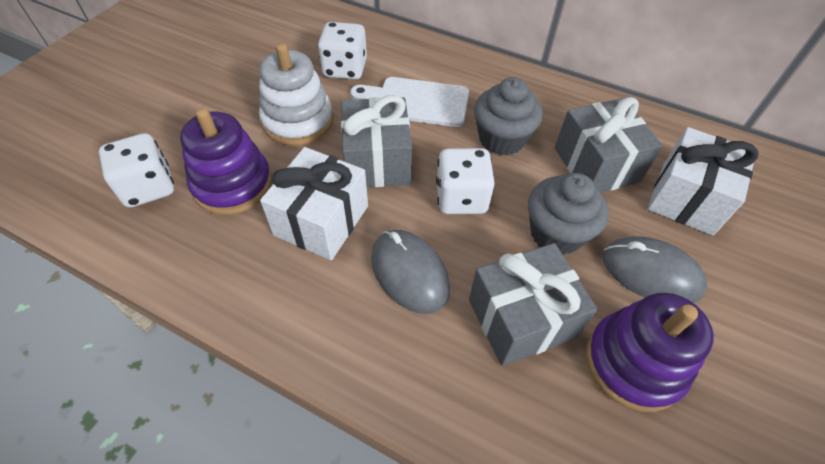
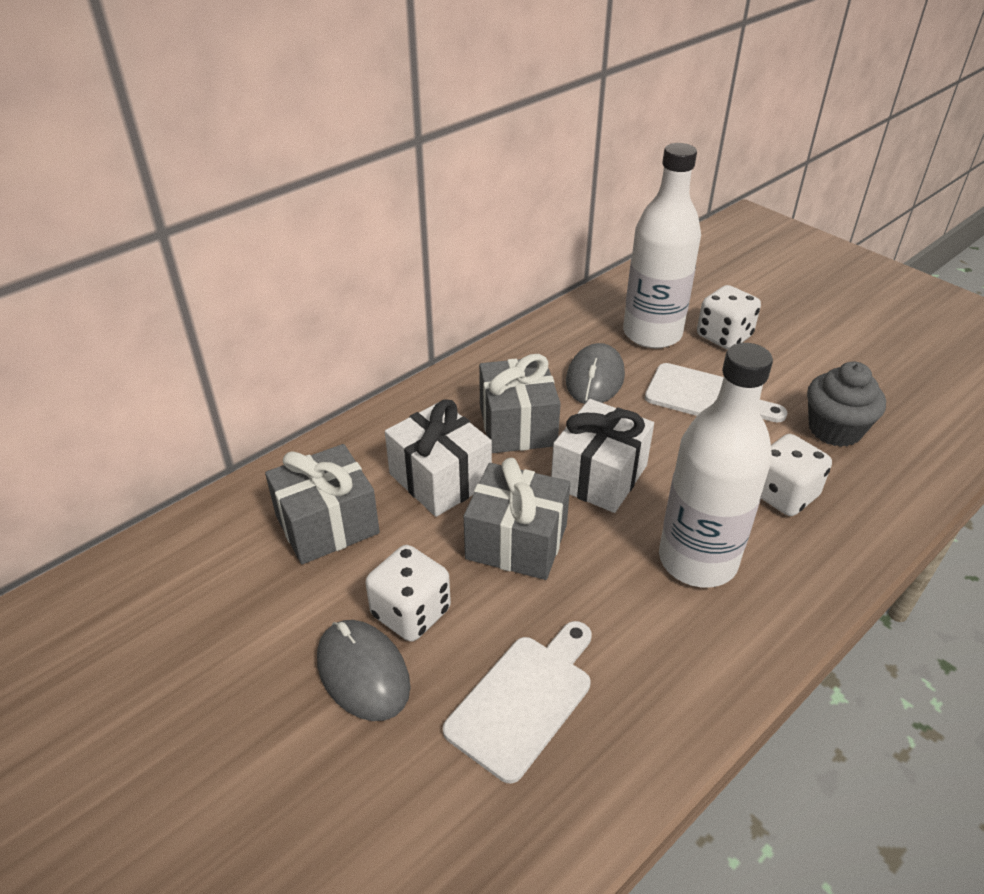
grey cupcake: 2 -> 1
purple stacking toy: 2 -> 0
white bottle: 0 -> 2
white cutting board: 1 -> 2
white stacking toy: 1 -> 0

